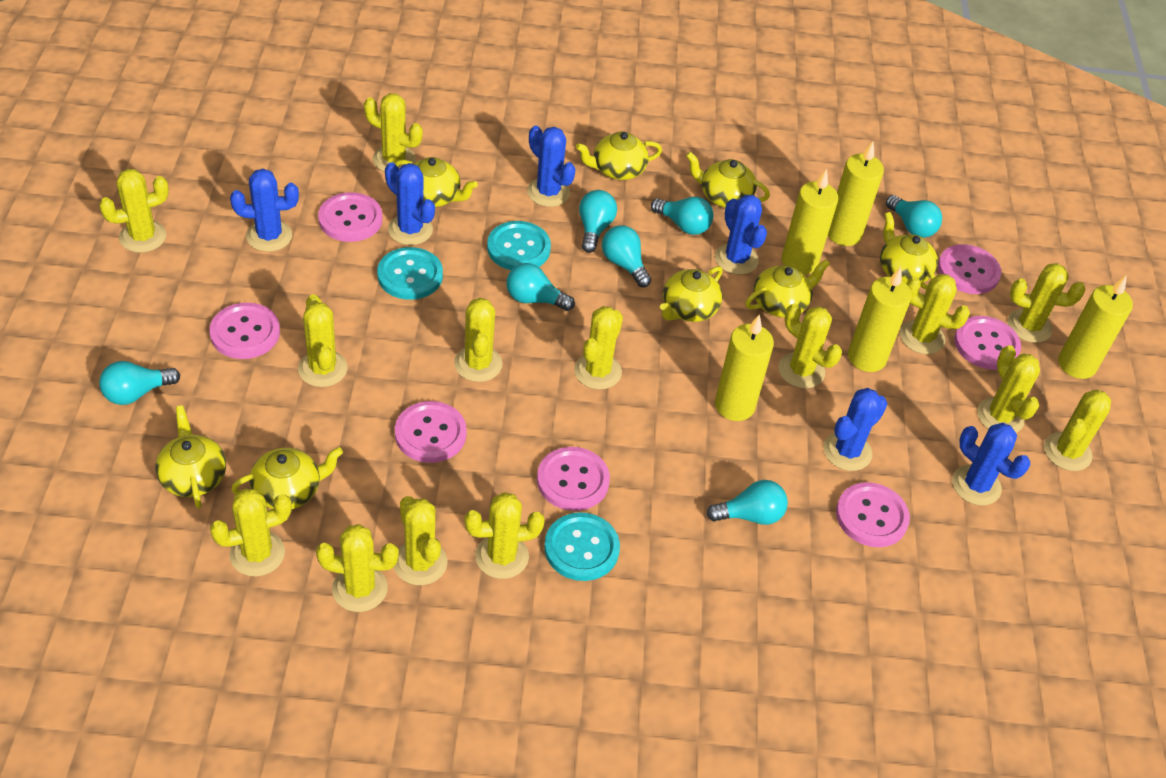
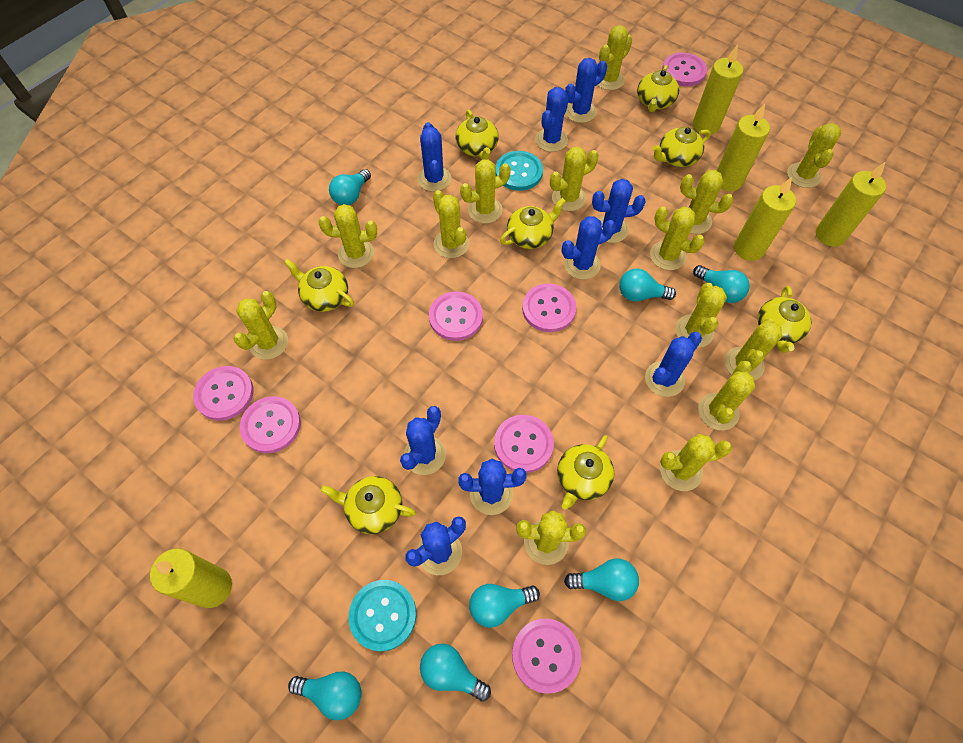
blue cactus: 6 -> 9
turquoise button: 3 -> 2

